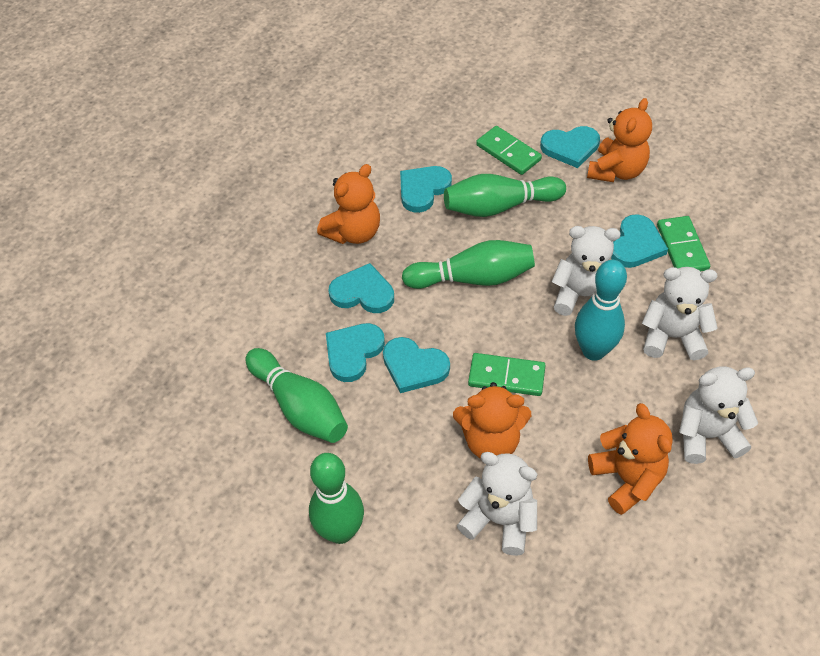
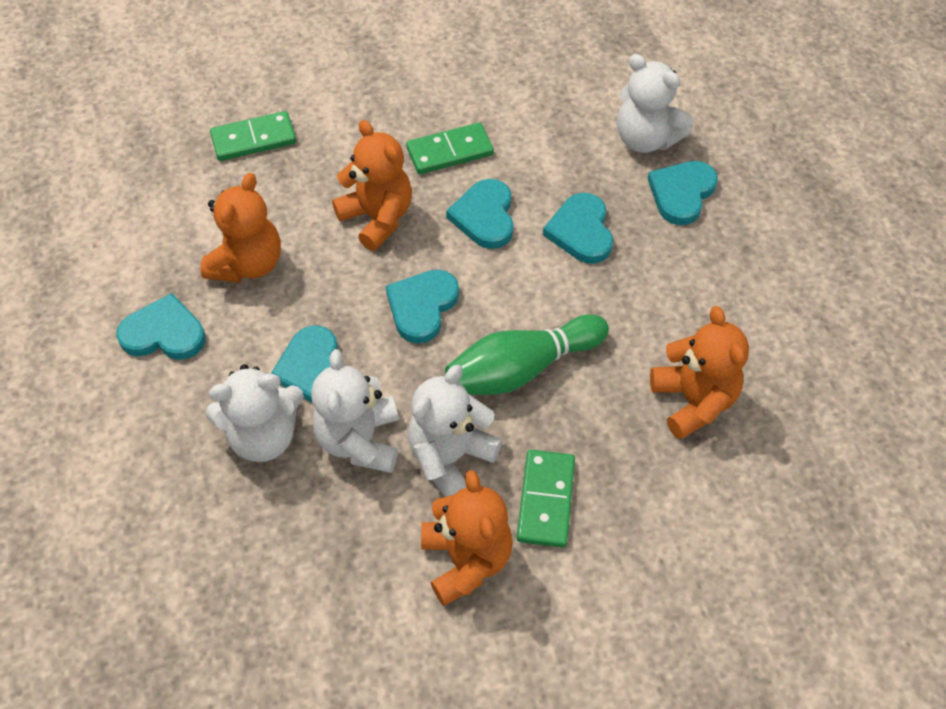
green bowling pin: 4 -> 1
turquoise bowling pin: 1 -> 0

